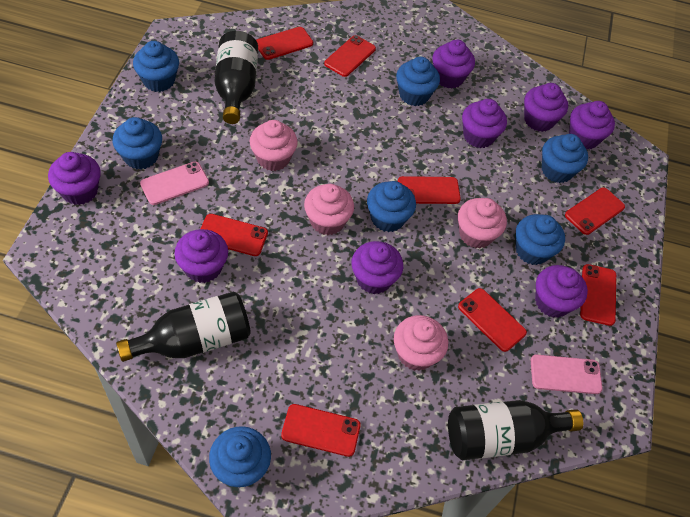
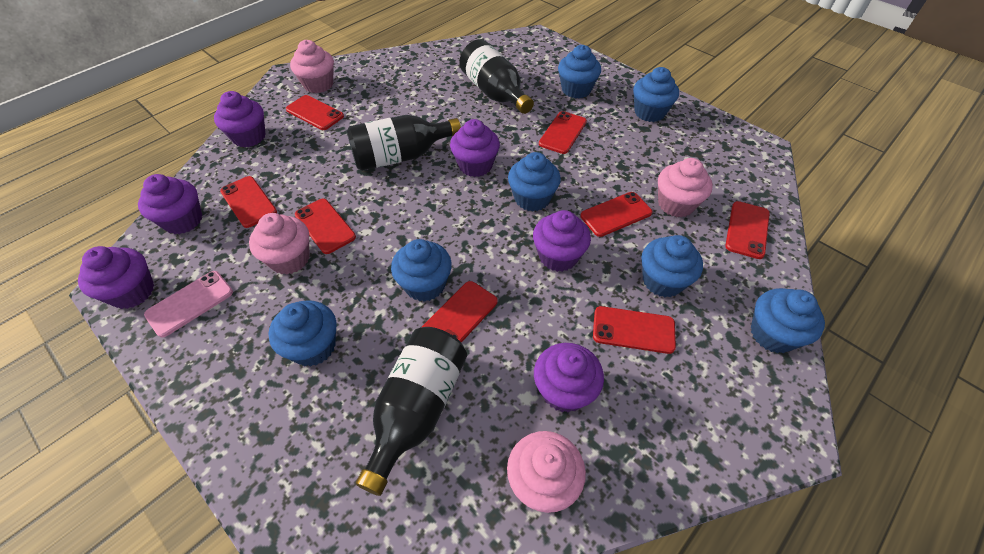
pink phone: 2 -> 1
purple cupcake: 8 -> 6

